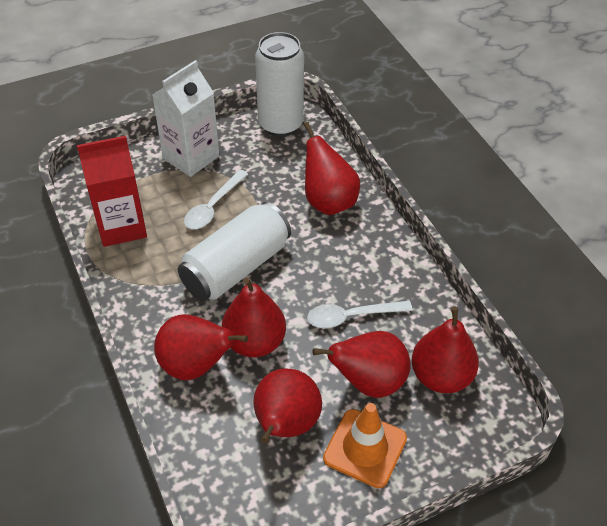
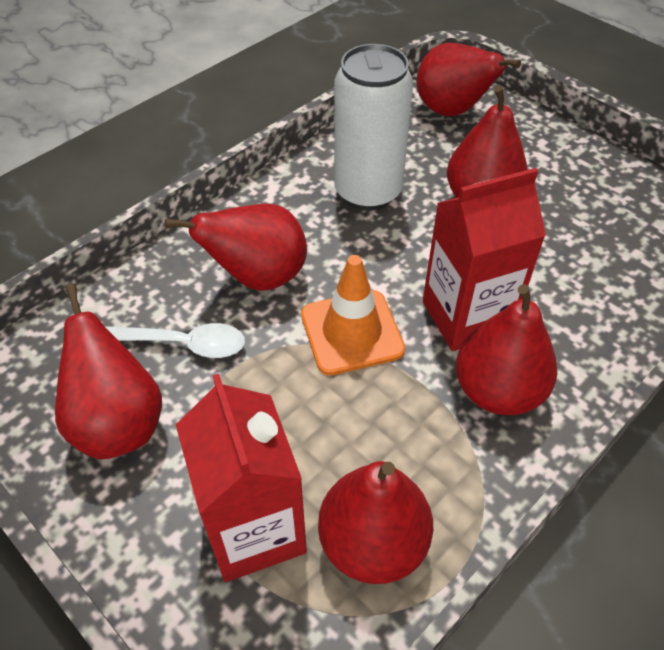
red carton: 1 -> 2
white can: 2 -> 1
white carton: 1 -> 0
white spoon: 2 -> 1

